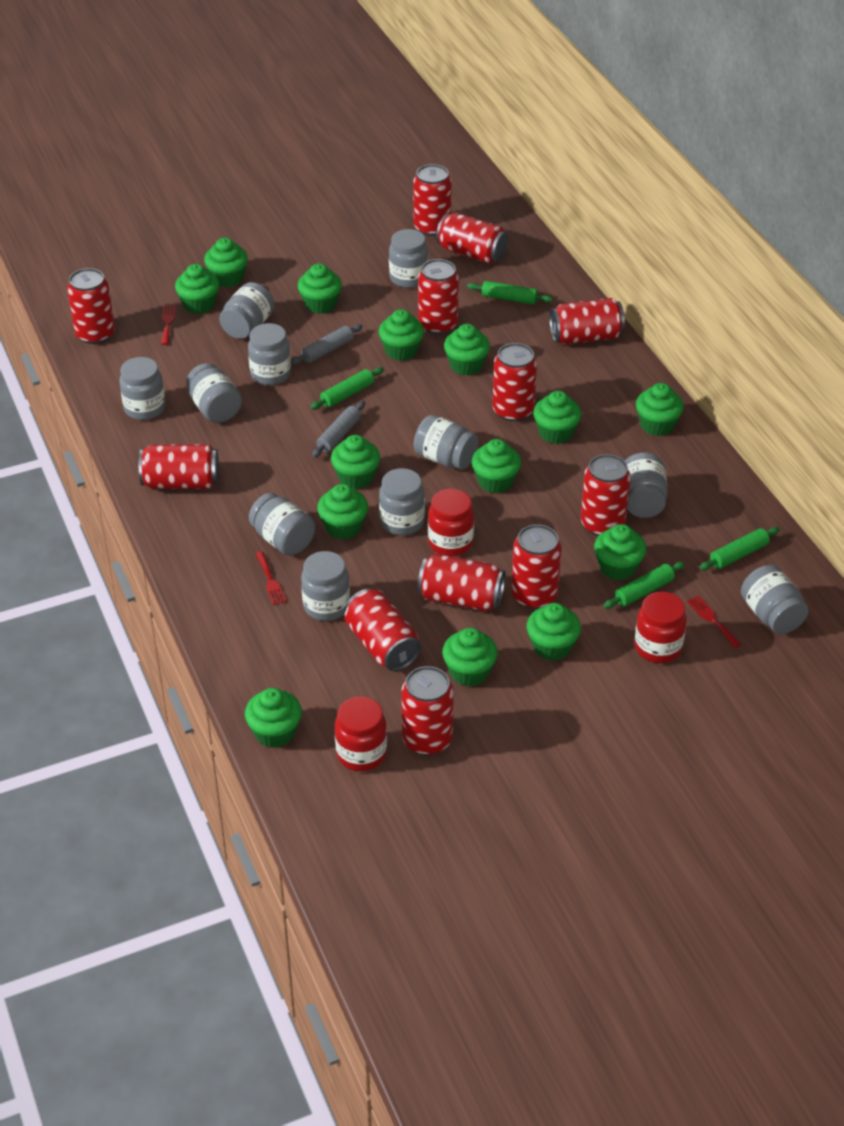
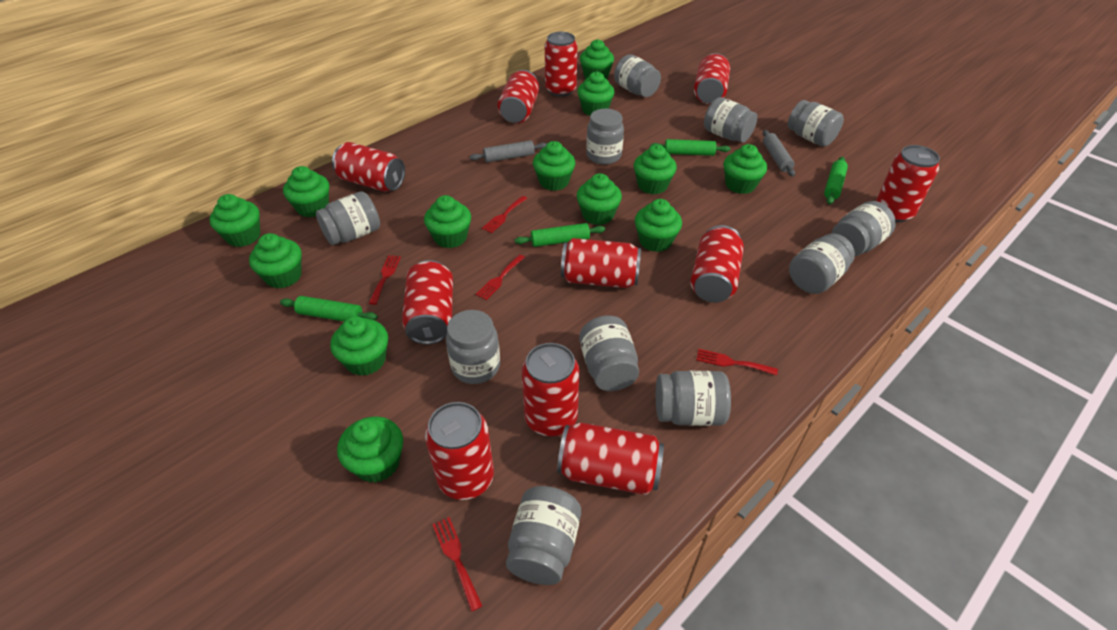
green cupcake: 14 -> 13
red can: 12 -> 11
red fork: 3 -> 5
red jar: 3 -> 0

